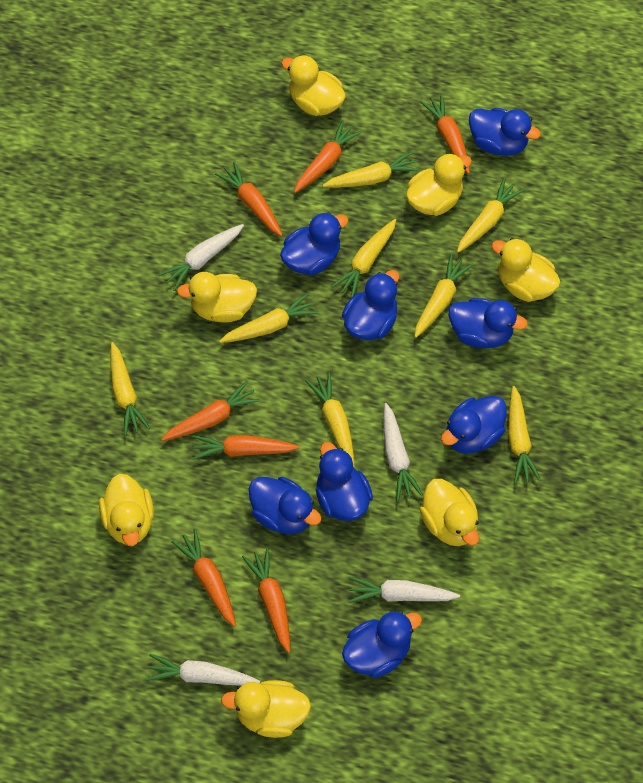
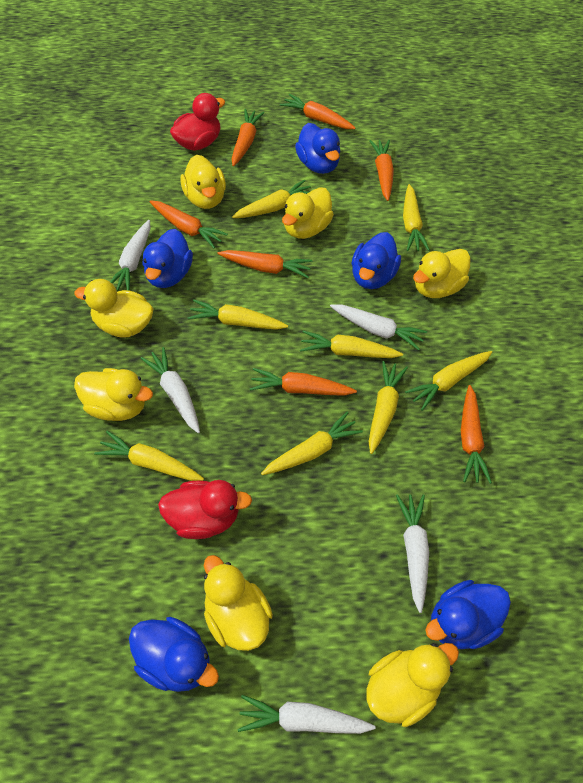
blue duck: 8 -> 5
red duck: 0 -> 2
white carrot: 4 -> 5

